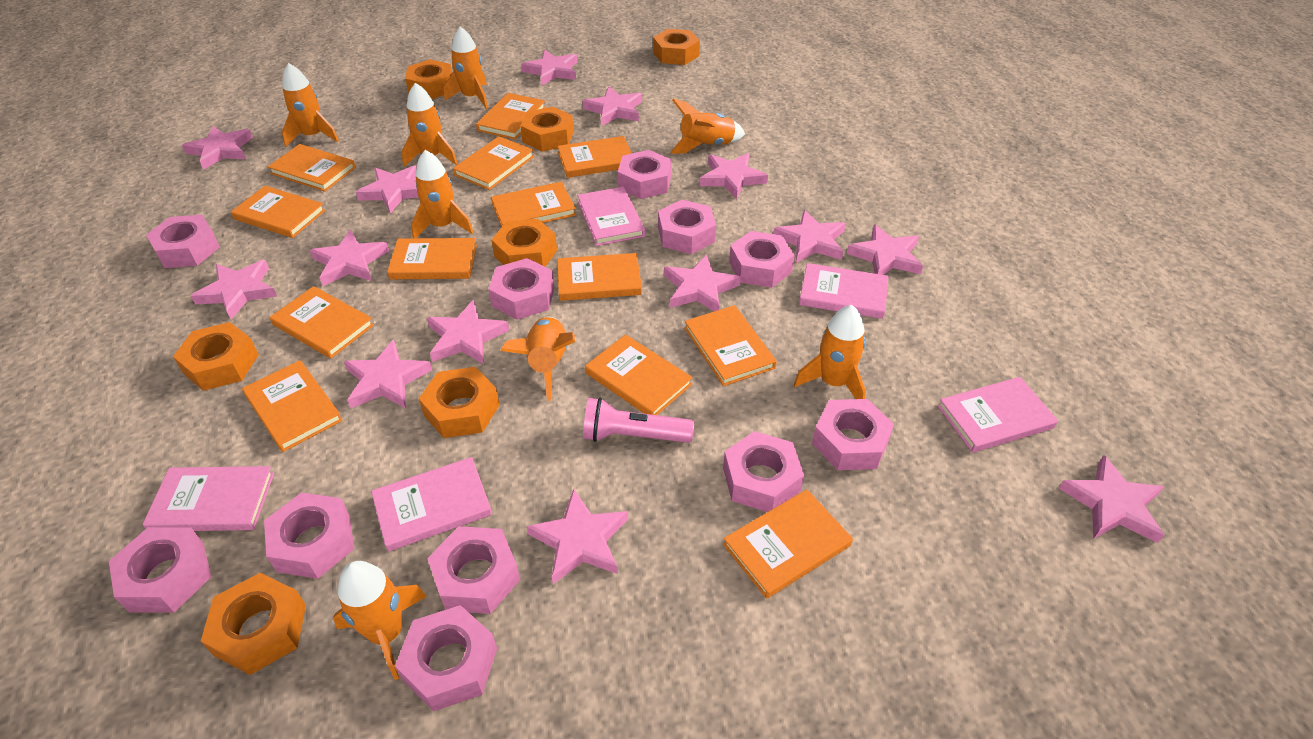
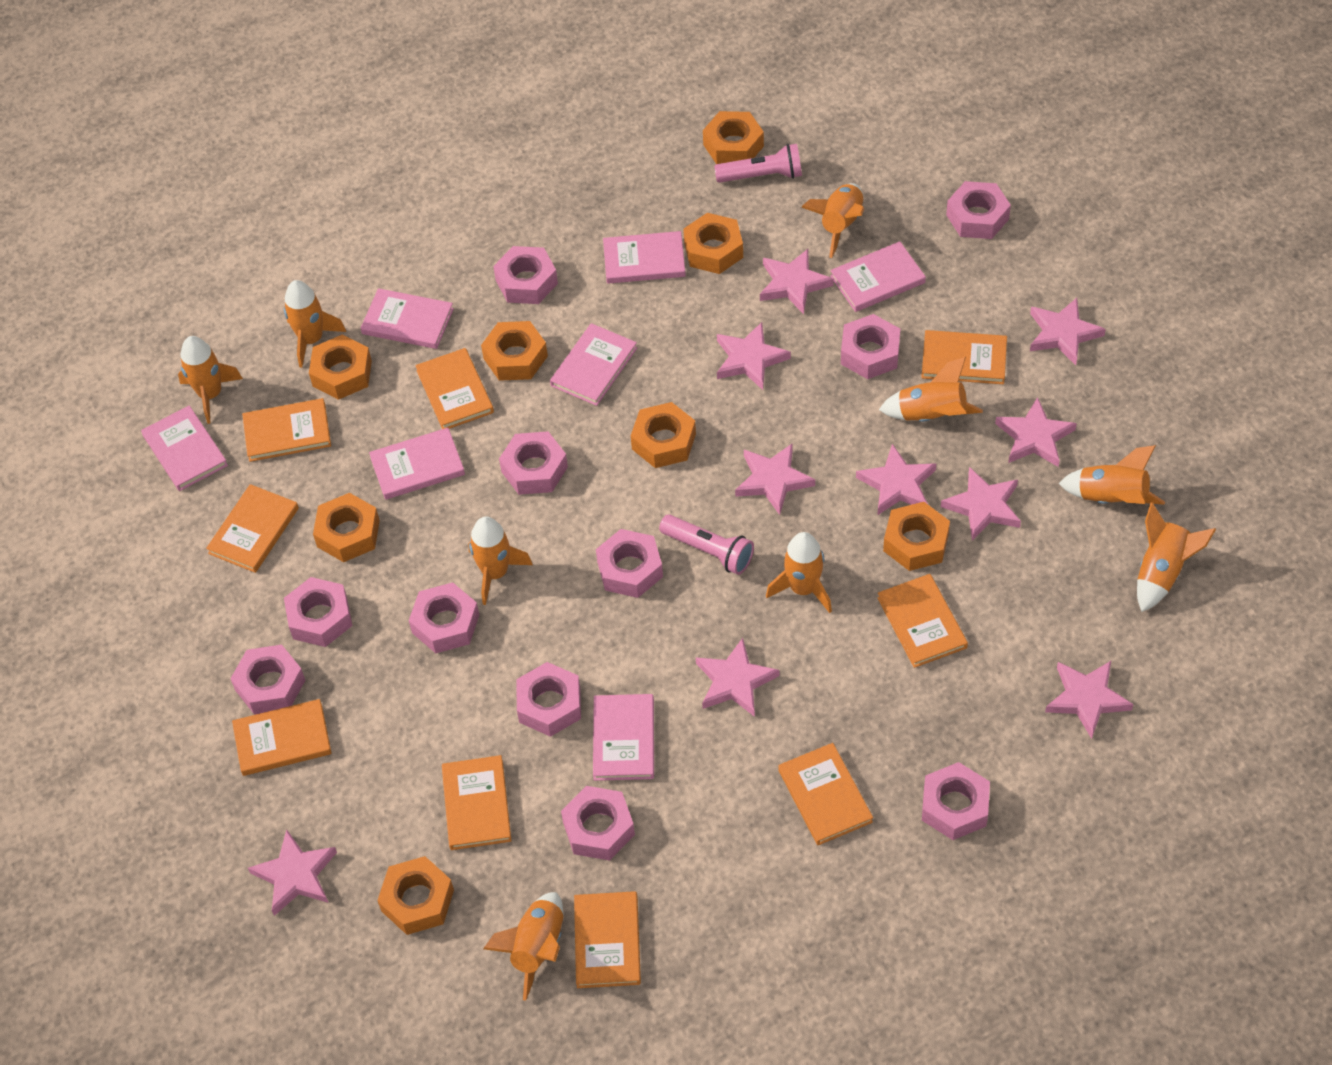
orange book: 13 -> 9
orange nut: 7 -> 8
orange rocket: 8 -> 9
pink book: 5 -> 7
pink flashlight: 1 -> 2
pink star: 14 -> 10

